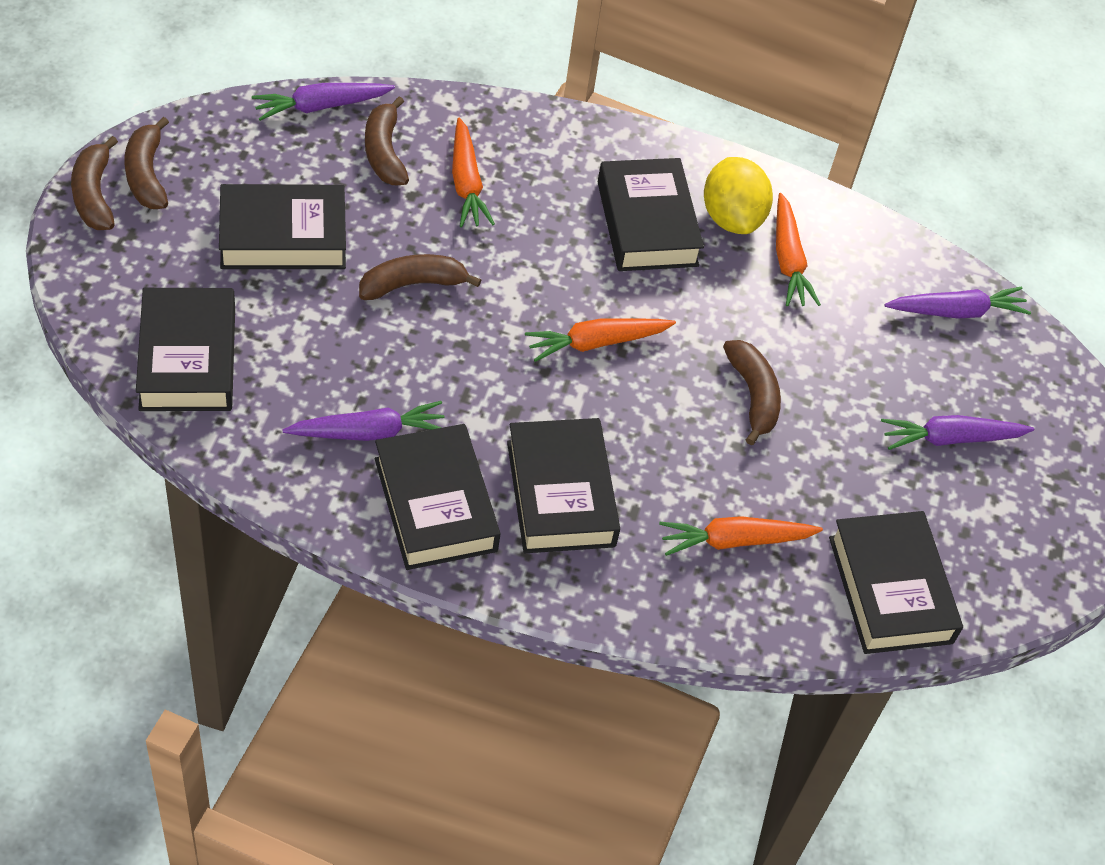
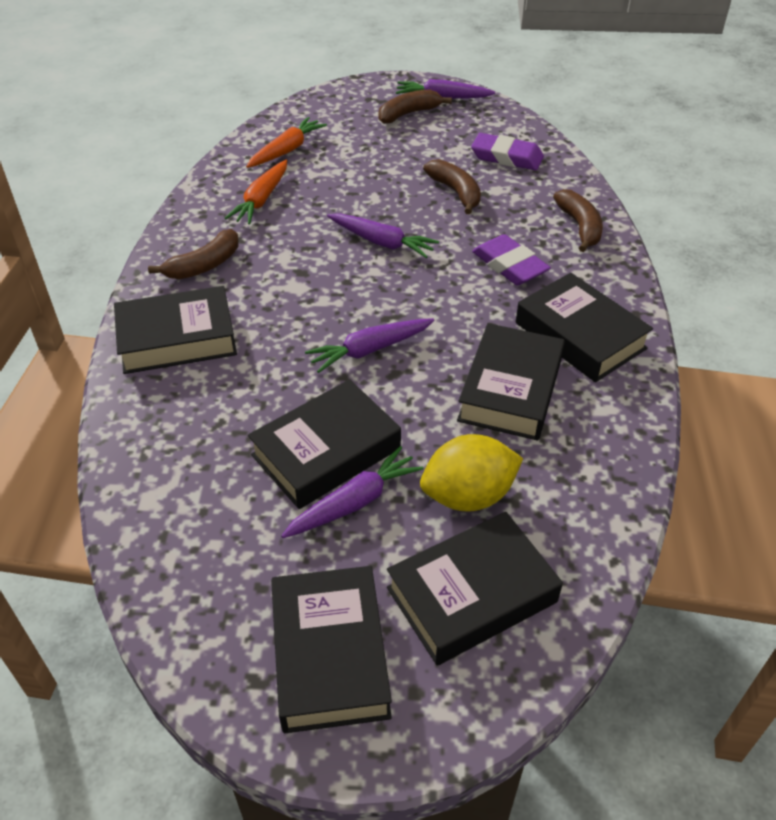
brown banana: 5 -> 4
orange carrot: 4 -> 2
purple eraser: 0 -> 2

